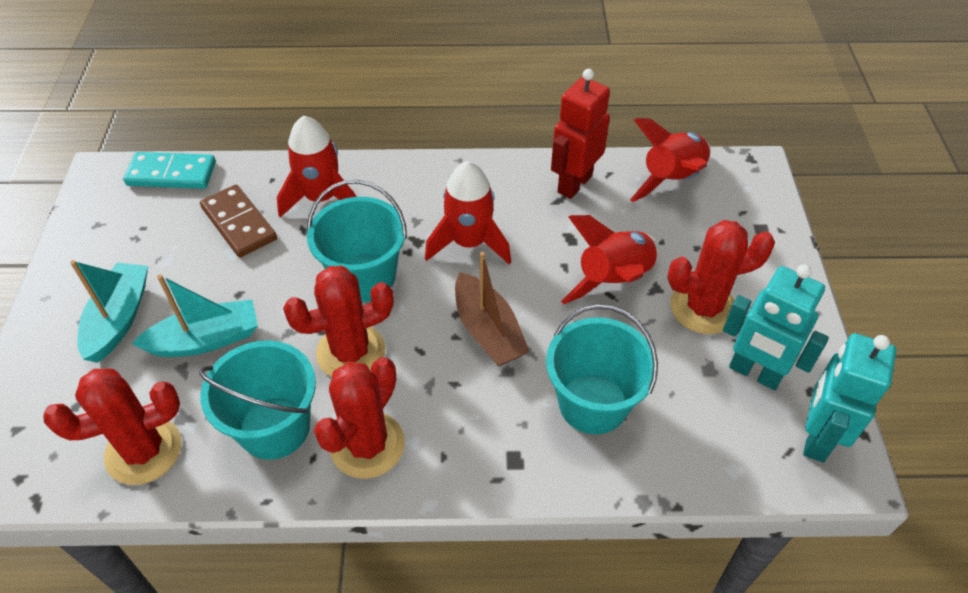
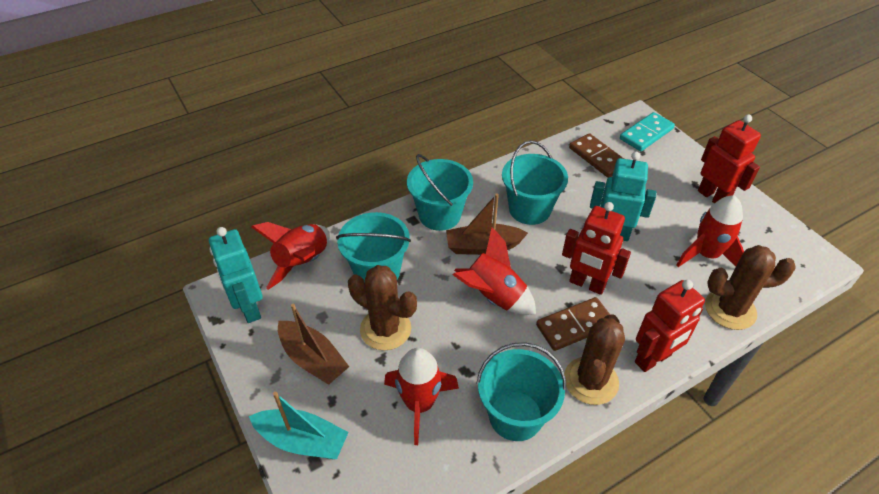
brown boat: 1 -> 2
brown cactus: 0 -> 3
brown domino: 1 -> 2
red cactus: 4 -> 0
red robot: 1 -> 3
turquoise boat: 2 -> 1
turquoise bucket: 3 -> 4

